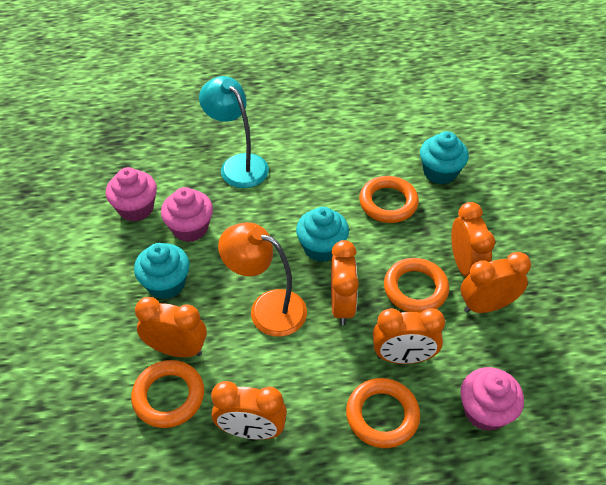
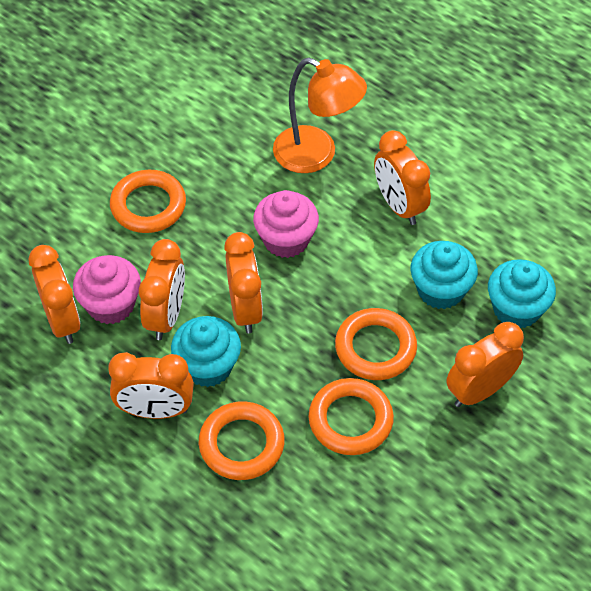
pink cupcake: 3 -> 2
turquoise lamp: 1 -> 0

